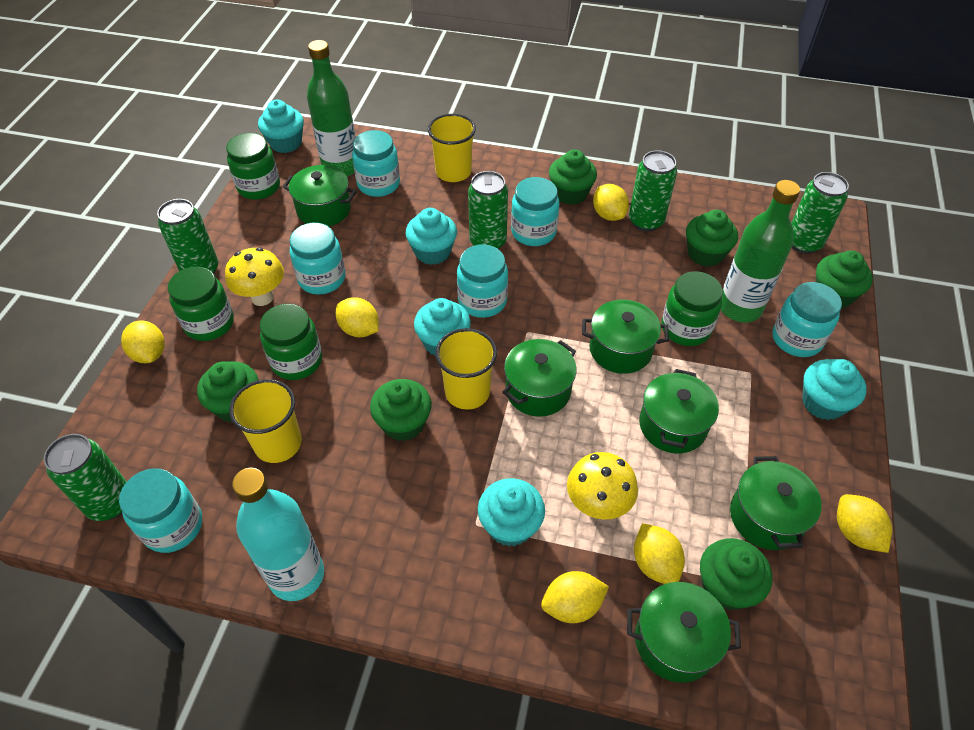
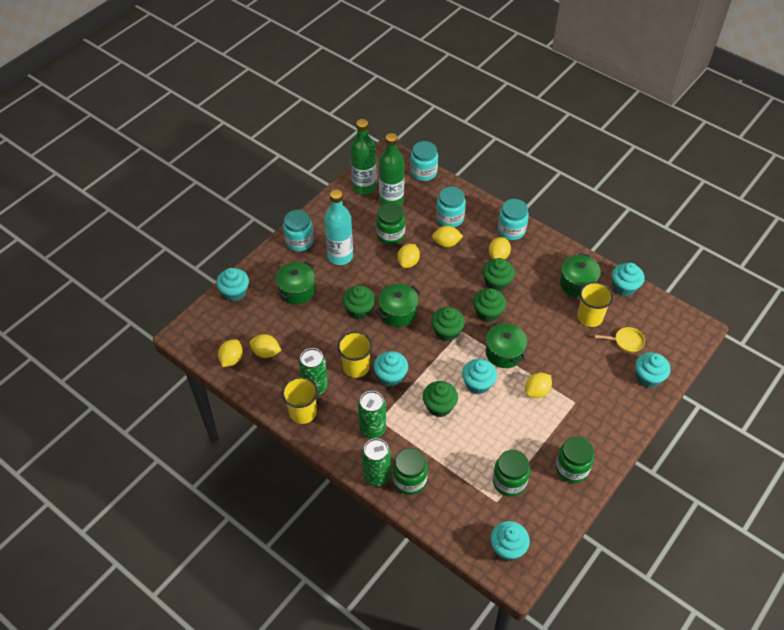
green can: 5 -> 3
green cupcake: 6 -> 5
green pot: 6 -> 4
turquoise cupcake: 5 -> 6
turquoise jar: 6 -> 4
yellow mushroom: 2 -> 0
yellow pan: 0 -> 1

